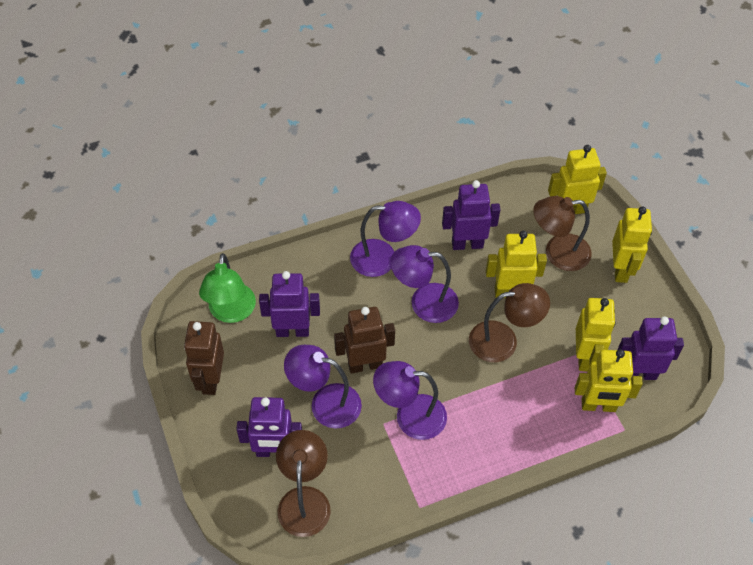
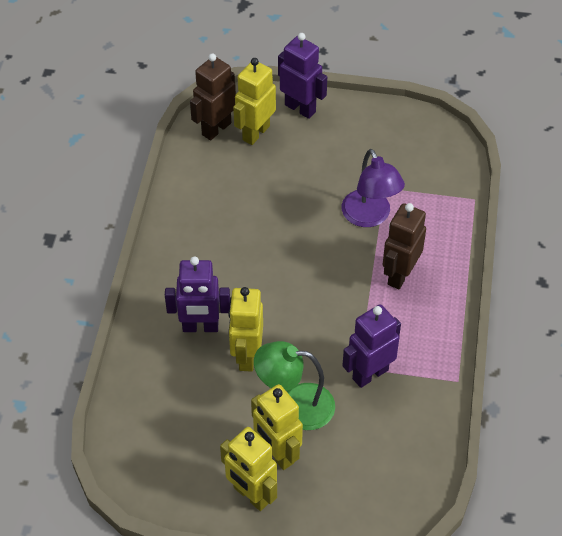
brown lamp: 3 -> 0
purple lamp: 4 -> 1
purple robot: 4 -> 3
yellow robot: 5 -> 4

